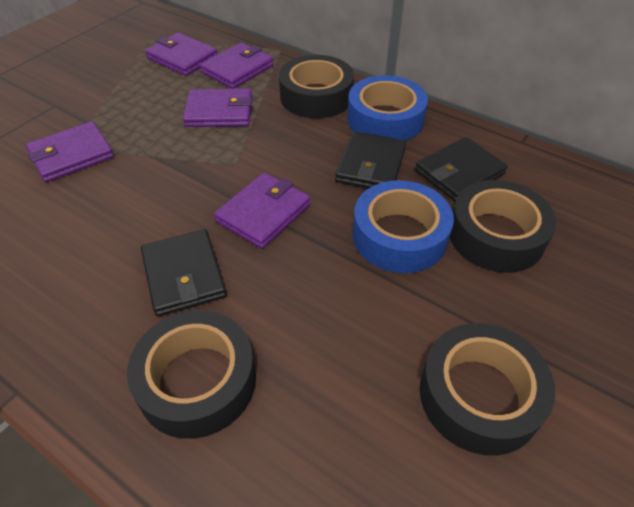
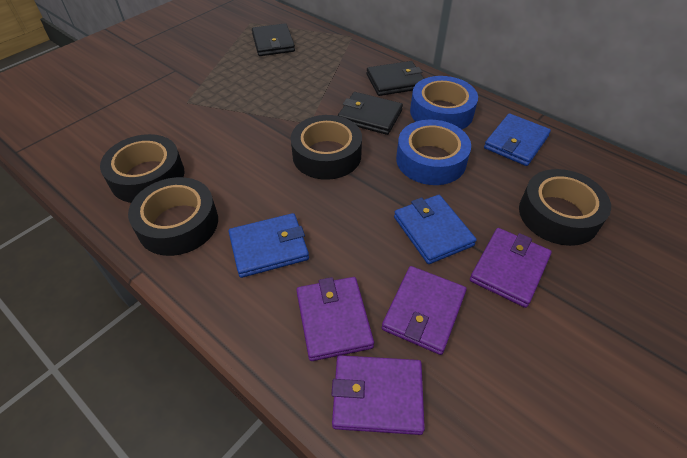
blue wallet: 0 -> 3
purple wallet: 5 -> 4

